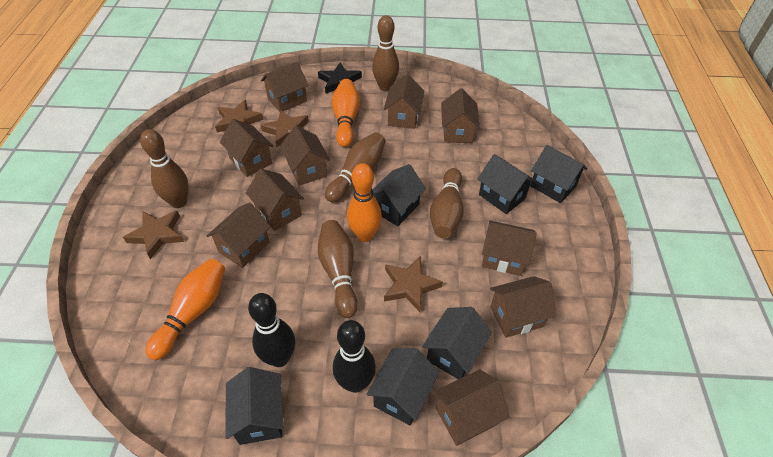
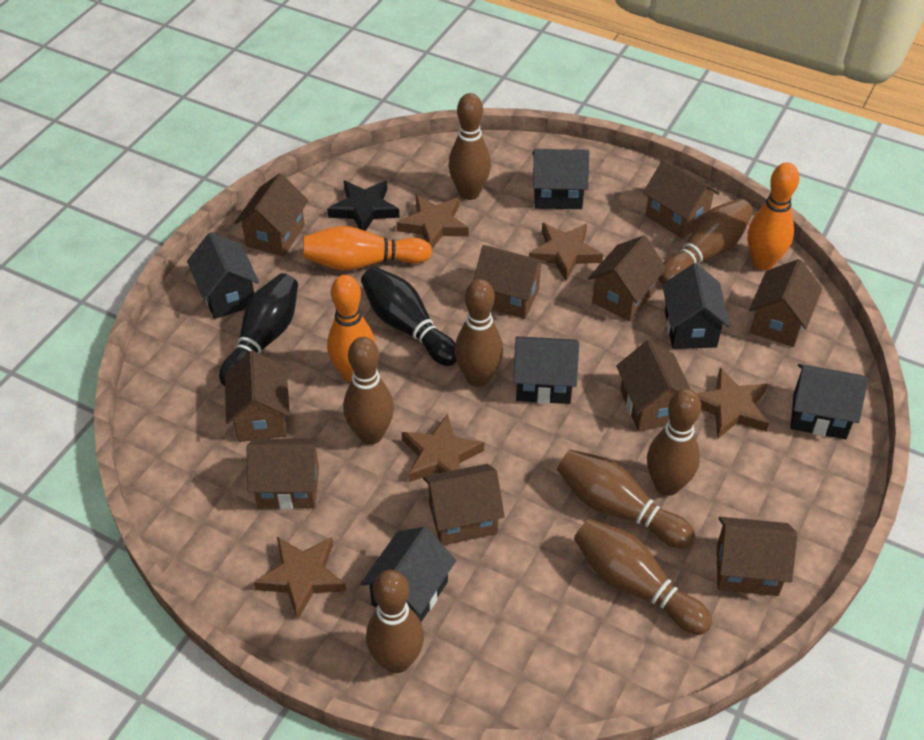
brown bowling pin: 5 -> 8
brown star: 4 -> 5

